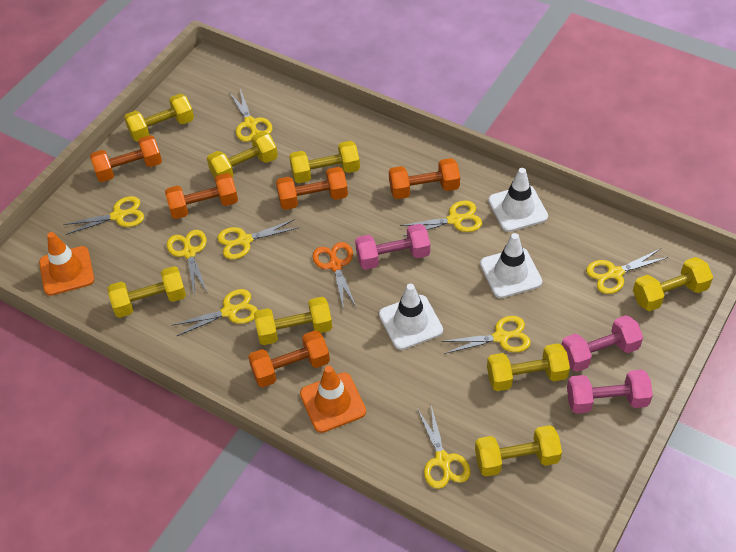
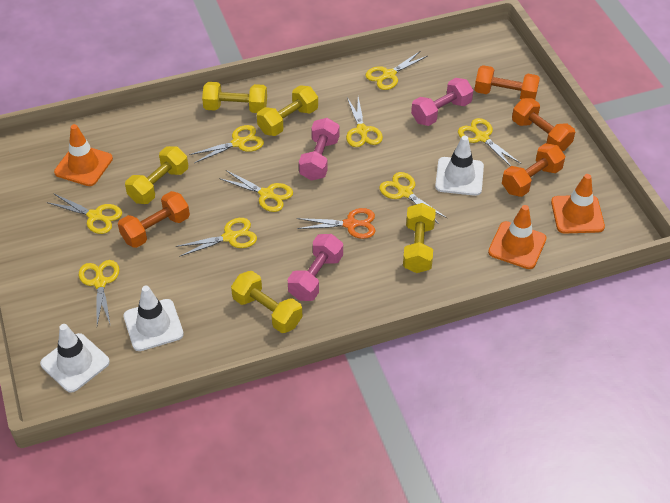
orange dumbbell: 5 -> 4
orange traffic cone: 2 -> 3
yellow dumbbell: 8 -> 5

